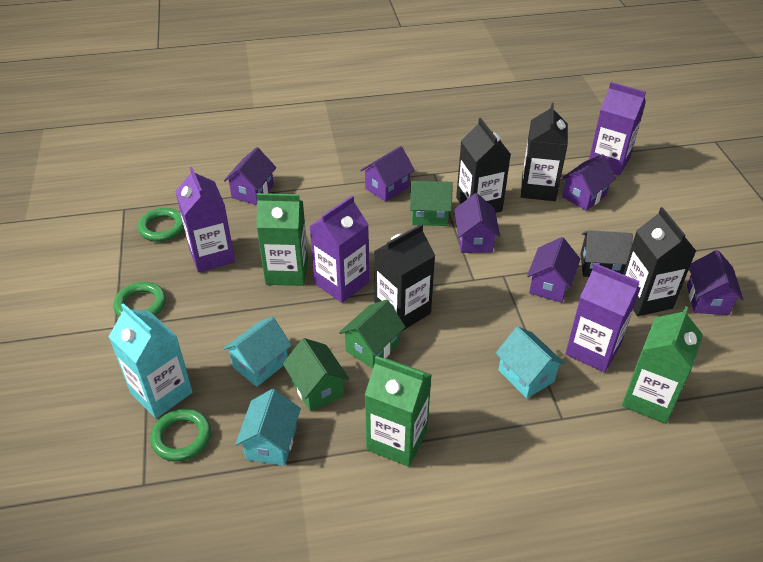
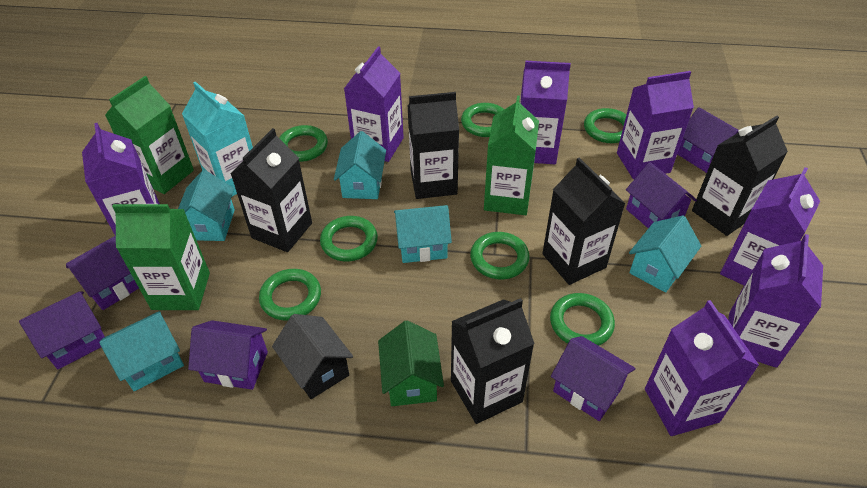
black carton: 4 -> 5
green house: 3 -> 1
green ring: 3 -> 7
purple carton: 4 -> 7
turquoise house: 3 -> 5

